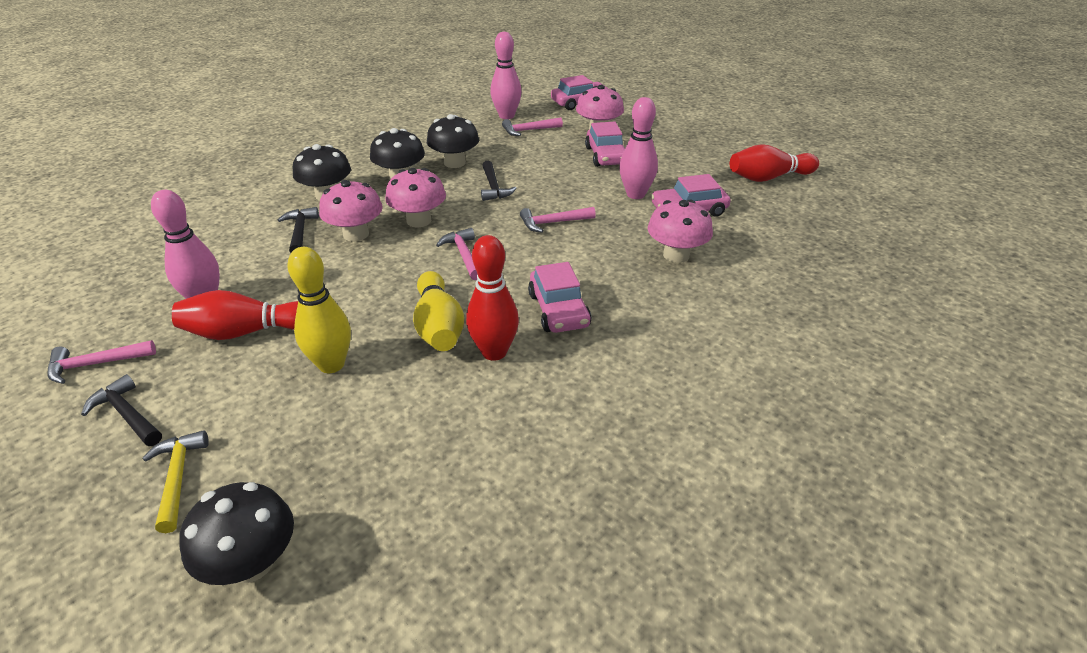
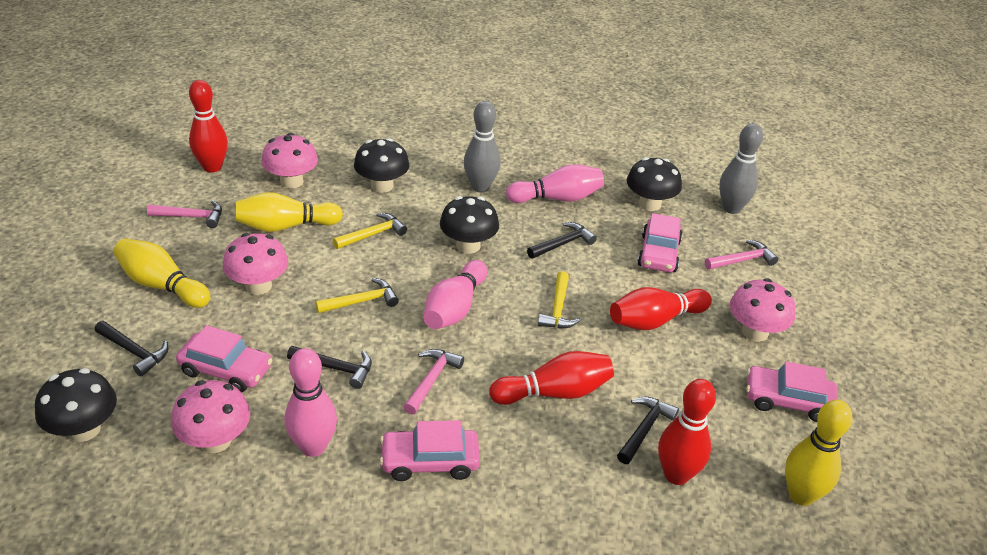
black hammer: 3 -> 4
grey bowling pin: 0 -> 2
pink hammer: 4 -> 3
red bowling pin: 3 -> 4
yellow bowling pin: 2 -> 3
yellow hammer: 1 -> 3

